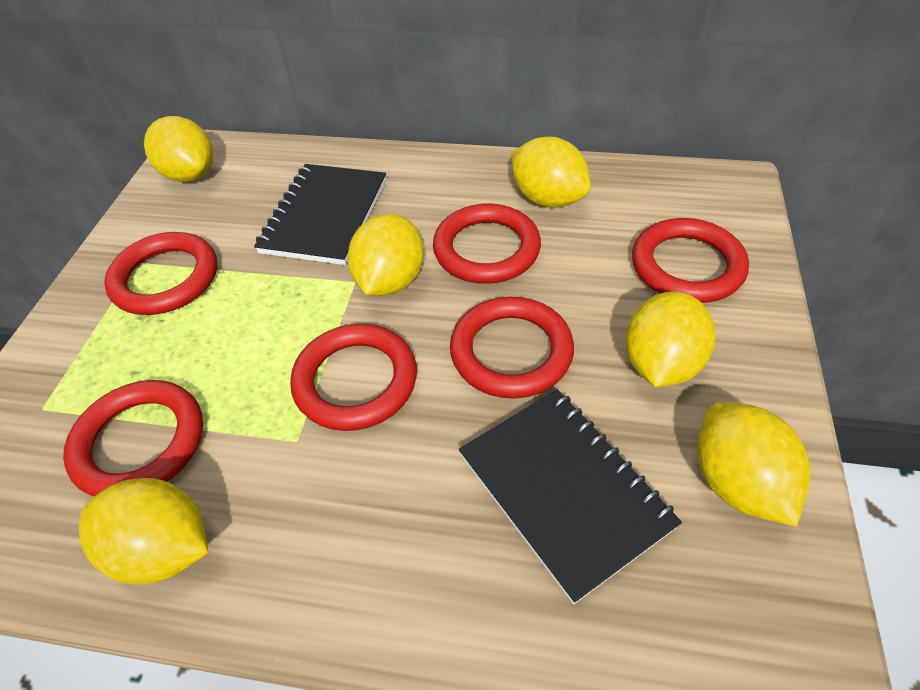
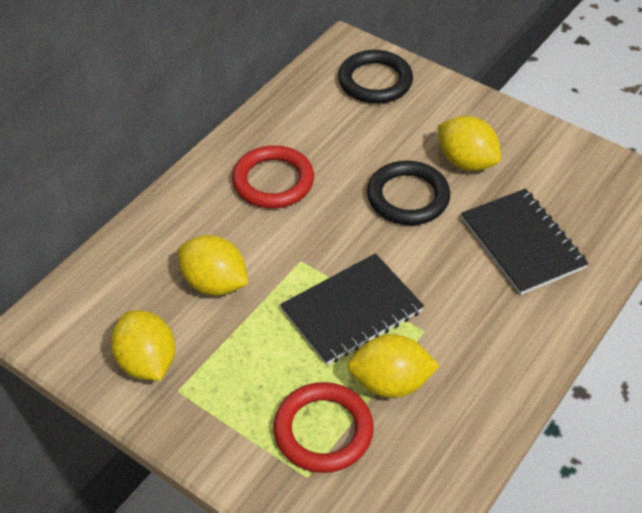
black ring: 0 -> 2
red ring: 6 -> 2
yellow lemon: 6 -> 4

